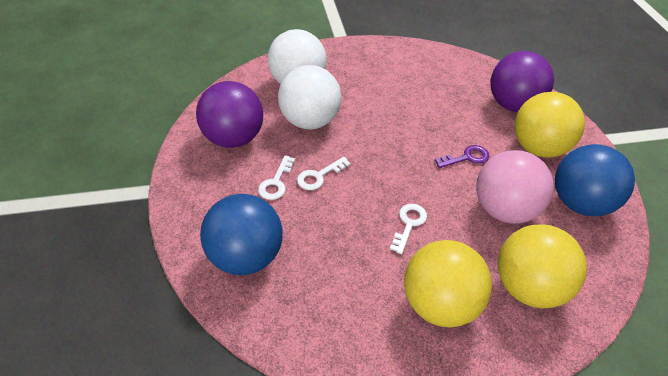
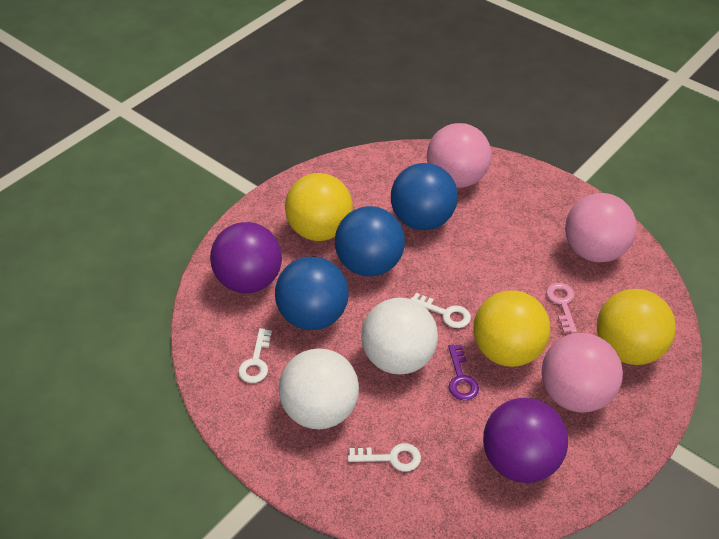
blue ball: 2 -> 3
pink ball: 1 -> 3
pink key: 0 -> 1

